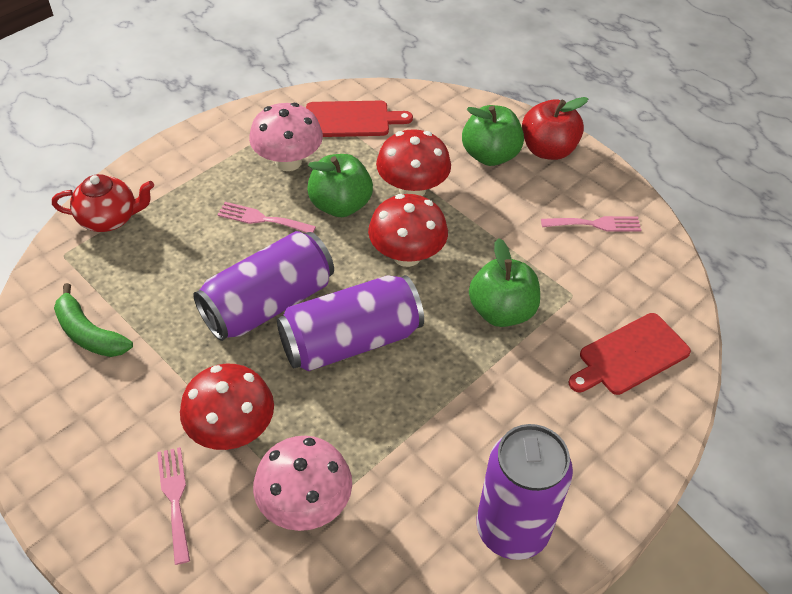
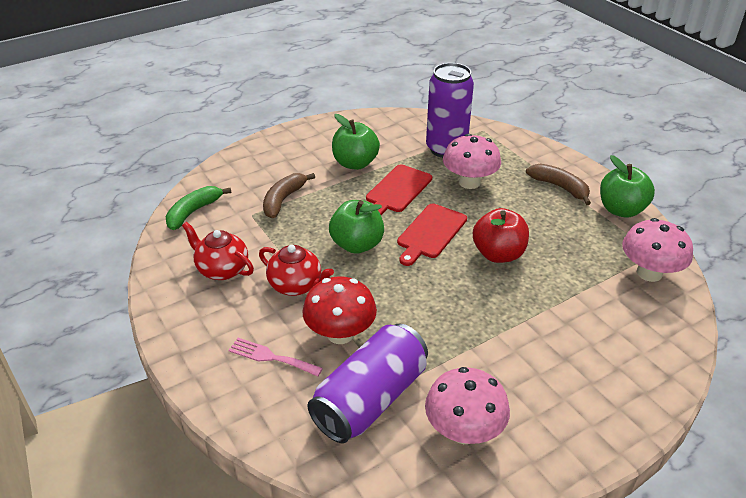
brown banana: 0 -> 2
pink fork: 3 -> 1
pink mushroom: 2 -> 3
purple can: 3 -> 2
red mushroom: 3 -> 1
red teapot: 1 -> 2

